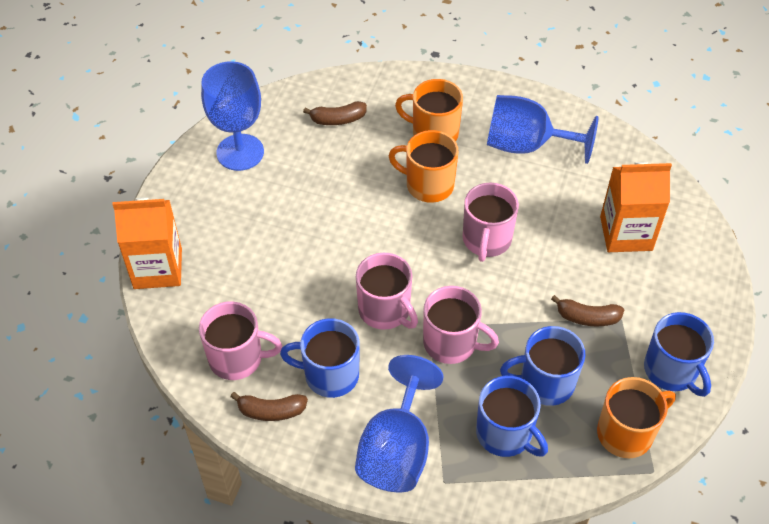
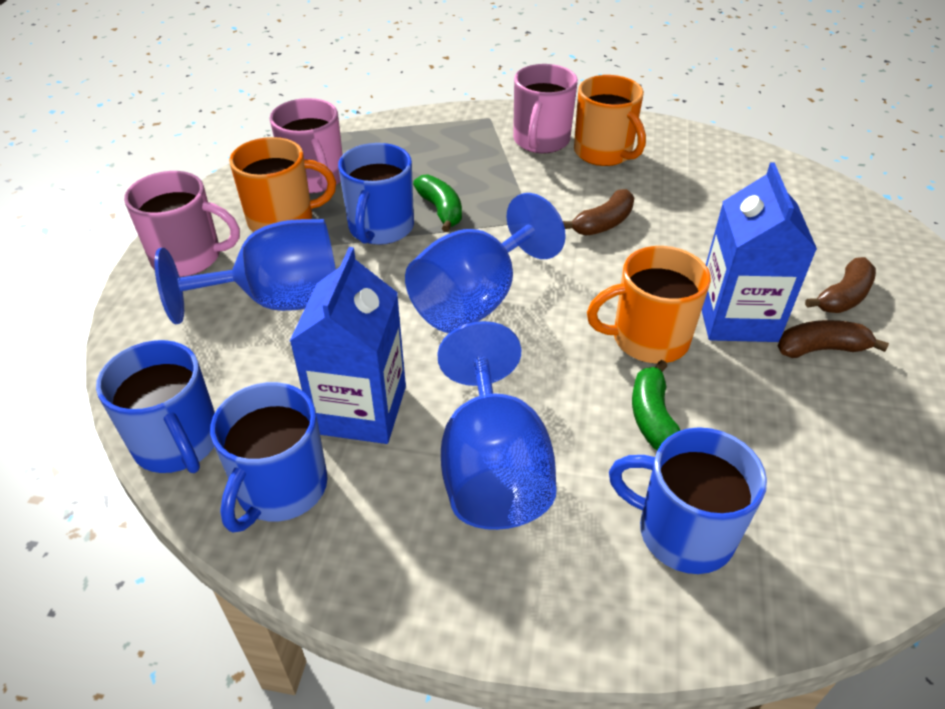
blue carton: 0 -> 2
green banana: 0 -> 2
orange carton: 2 -> 0
pink mug: 4 -> 3

